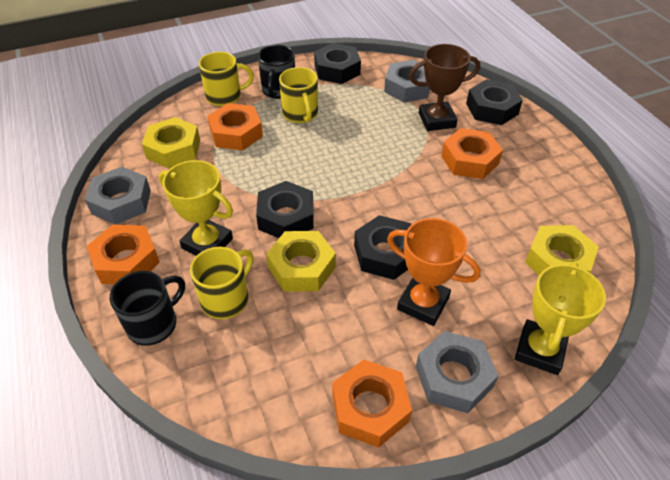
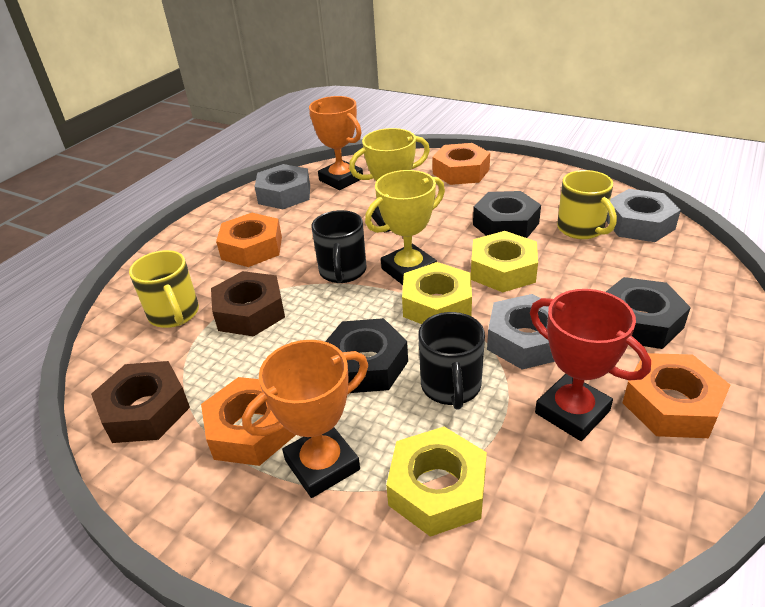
black nut: 4 -> 3
brown nut: 0 -> 2
brown trophy: 1 -> 0
orange trophy: 1 -> 2
red trophy: 0 -> 1
yellow mug: 3 -> 2

